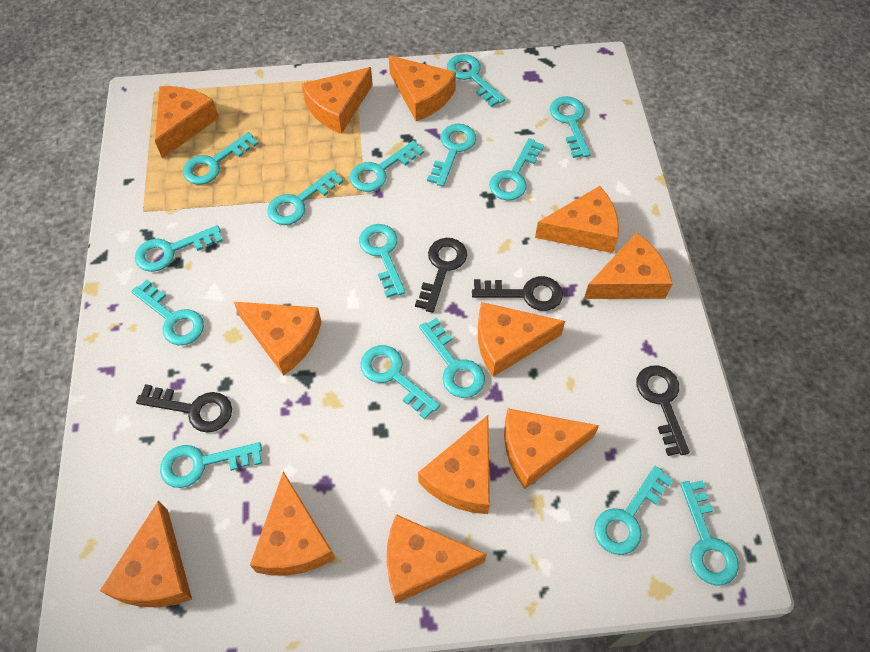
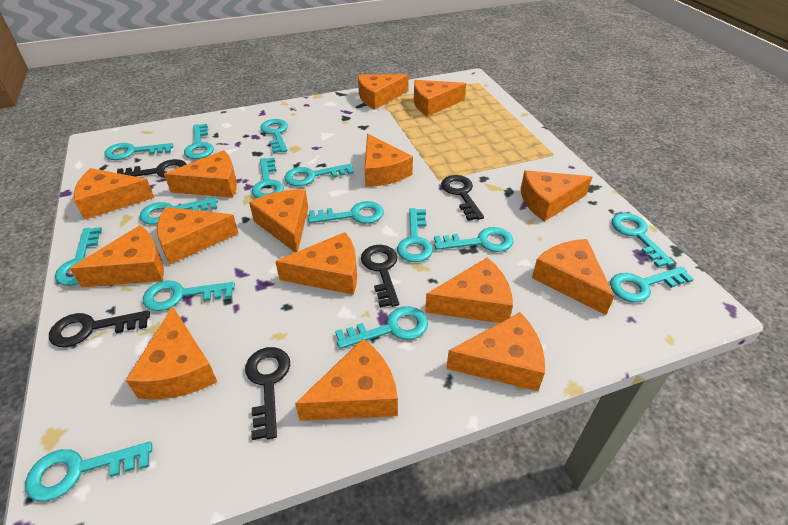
black key: 4 -> 5
orange cheese: 12 -> 15

